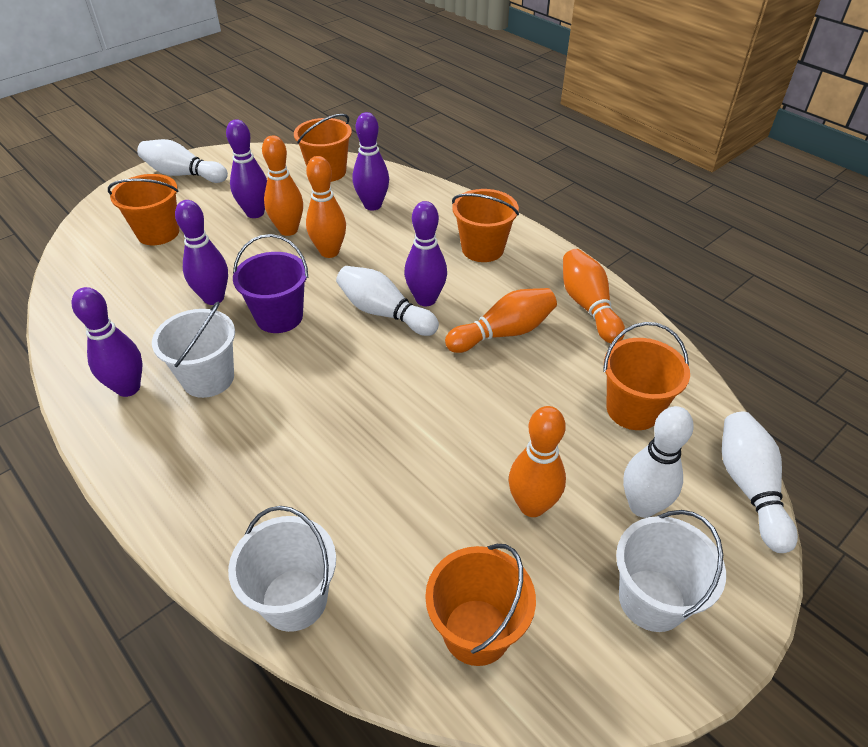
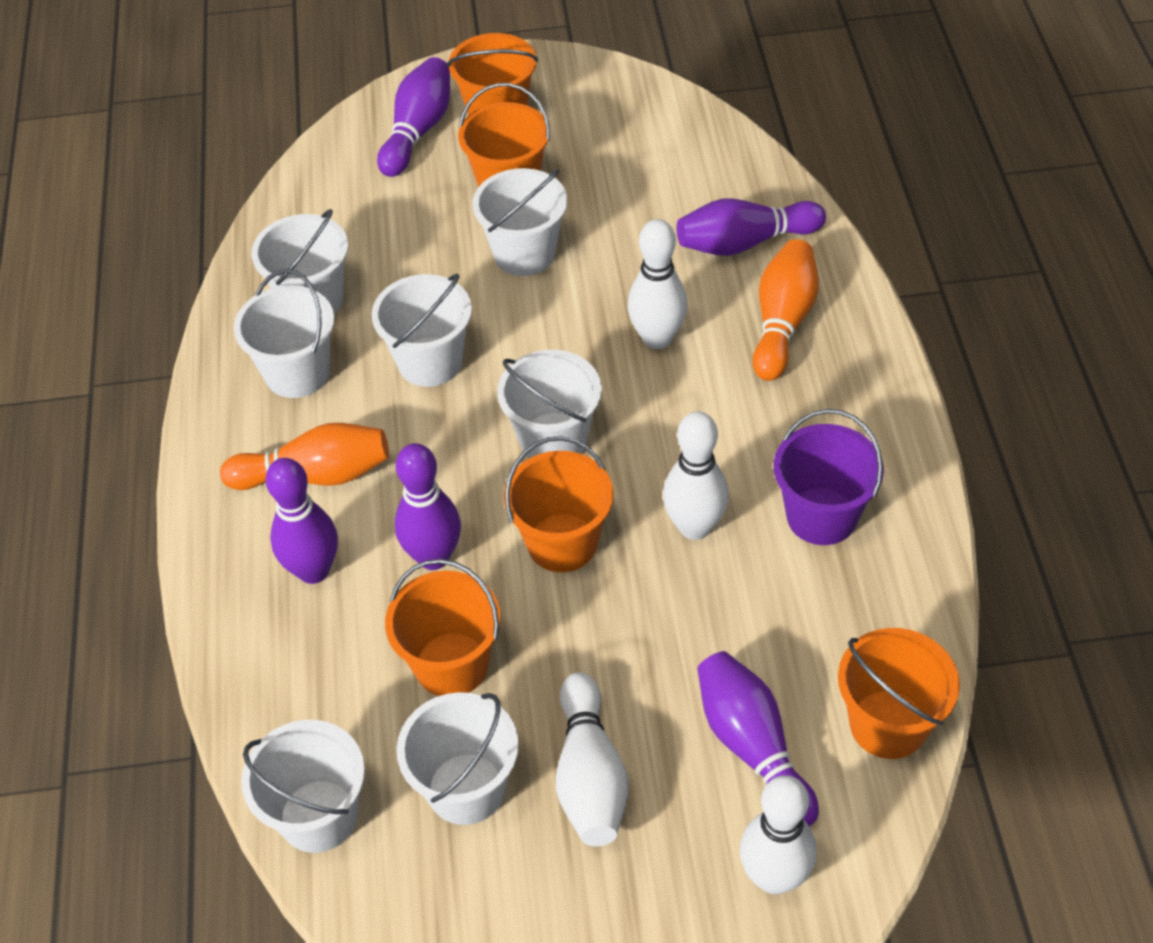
orange bowling pin: 5 -> 2
white bucket: 3 -> 7

